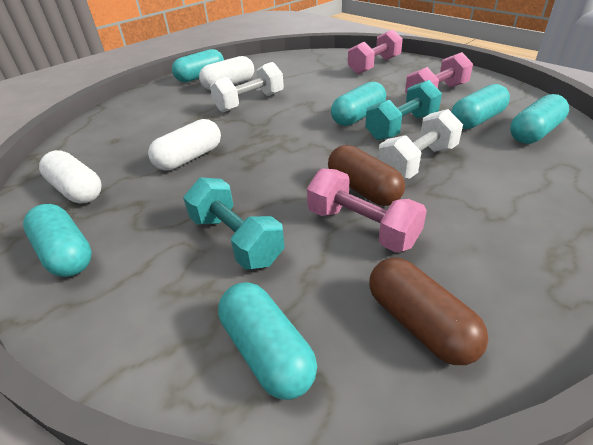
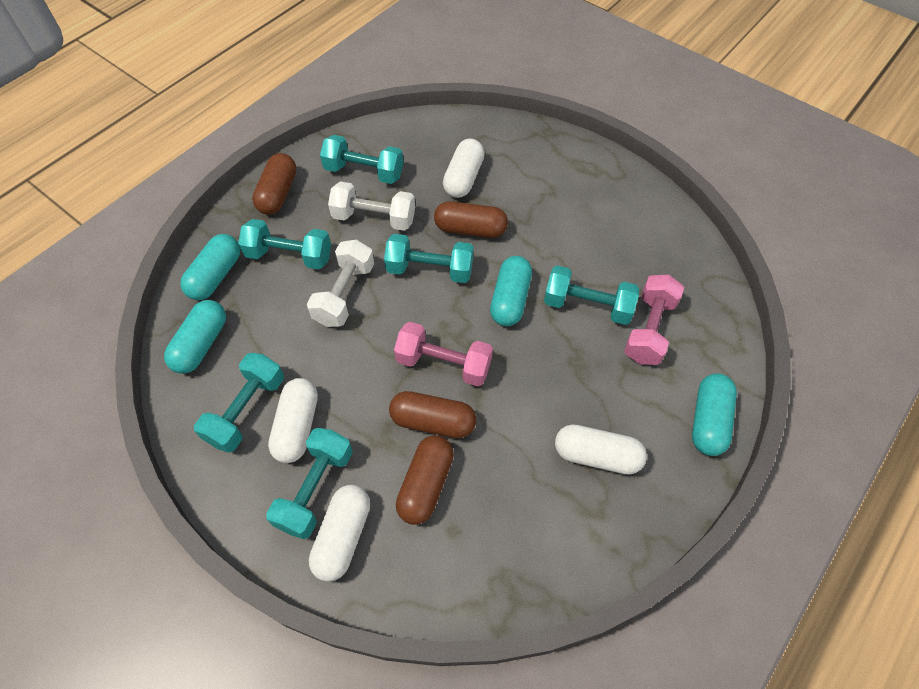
brown capsule: 2 -> 4
pink dumbbell: 3 -> 2
turquoise capsule: 6 -> 4
turquoise dumbbell: 2 -> 6
white capsule: 3 -> 4

